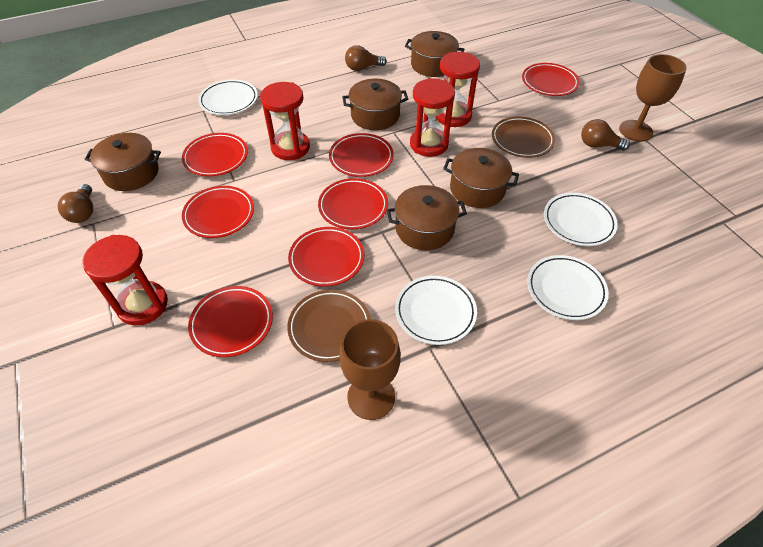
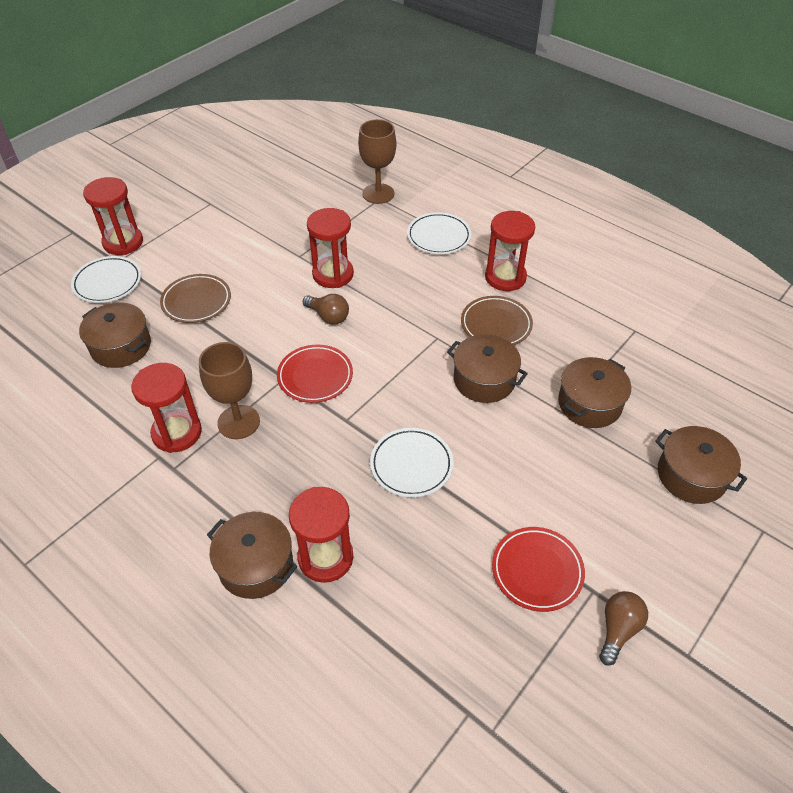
brown light bulb: 3 -> 2
red hourglass: 4 -> 5
red plate: 7 -> 2
white plate: 4 -> 3

